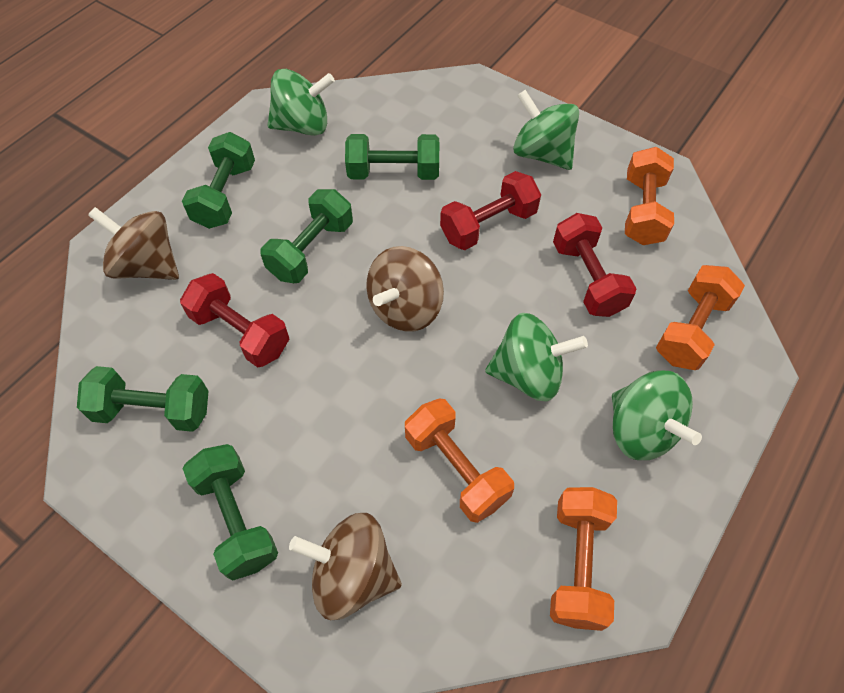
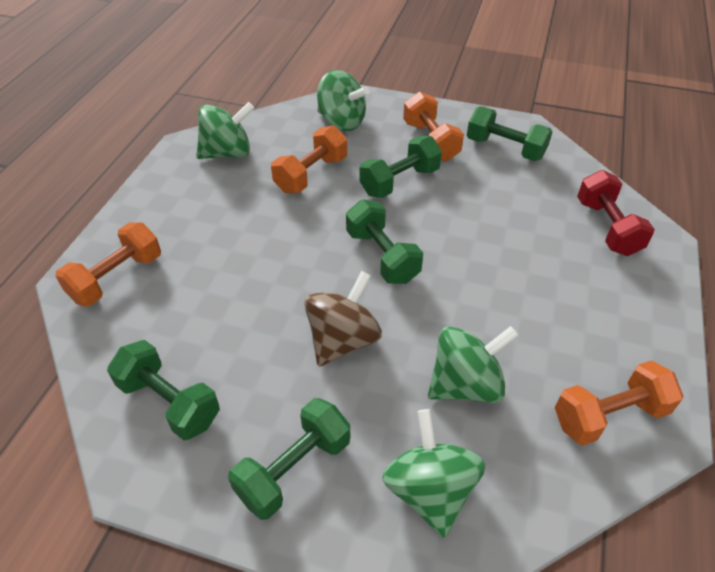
brown spinning top: 3 -> 1
red dumbbell: 3 -> 1

